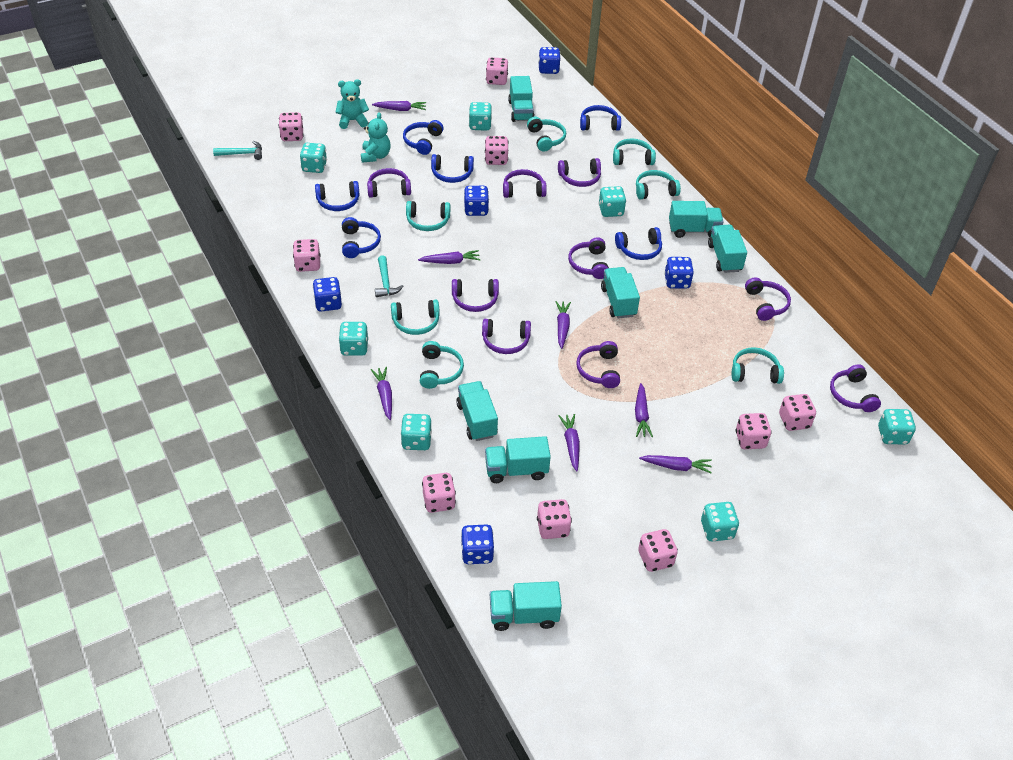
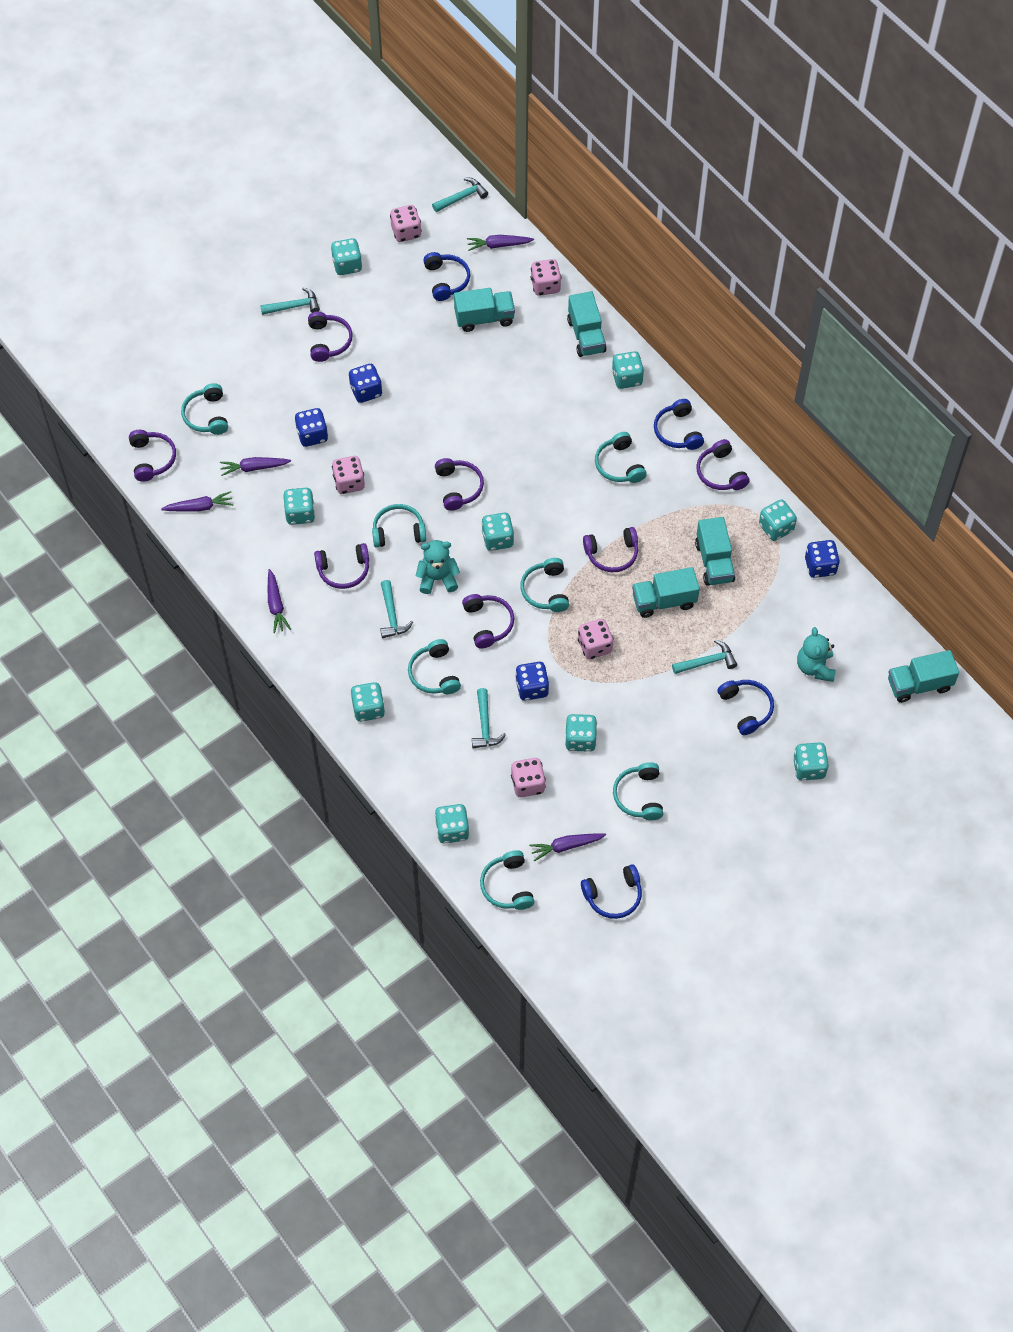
blue dice: 5 -> 4
blue headphones: 6 -> 4
pink dice: 9 -> 5
purple carrot: 7 -> 5
purple headphones: 9 -> 7
turquoise dice: 7 -> 9
turquoise hammer: 2 -> 5
turquoise truck: 7 -> 5

